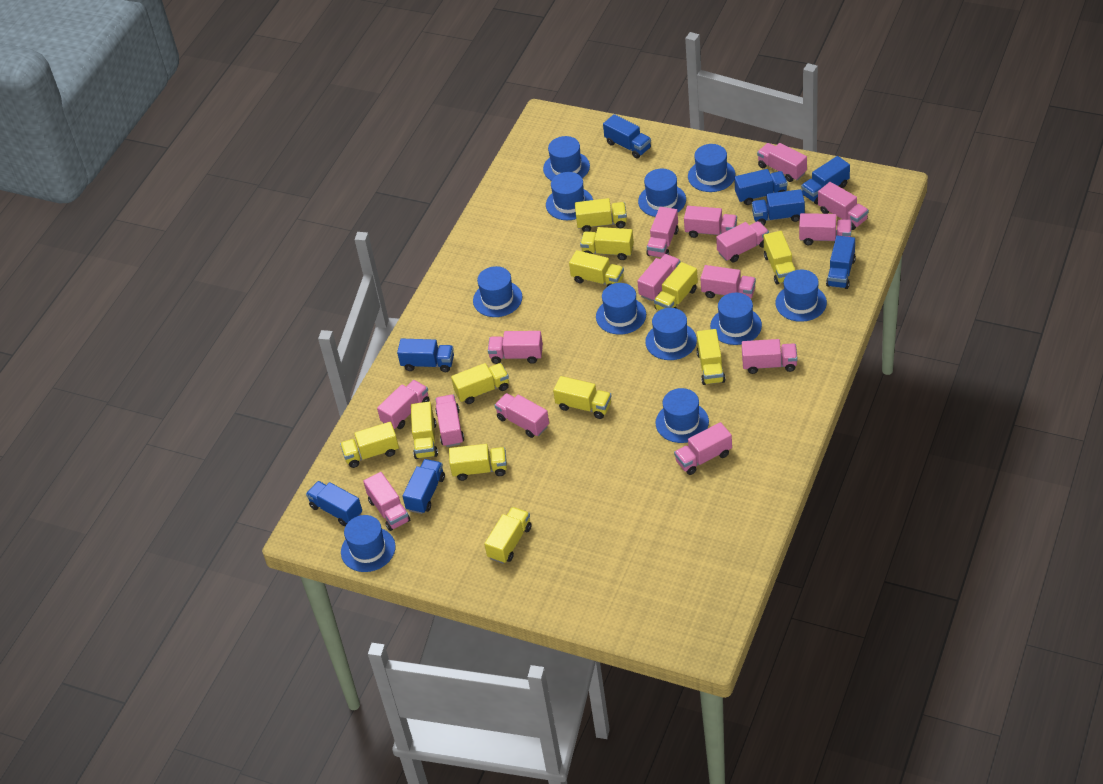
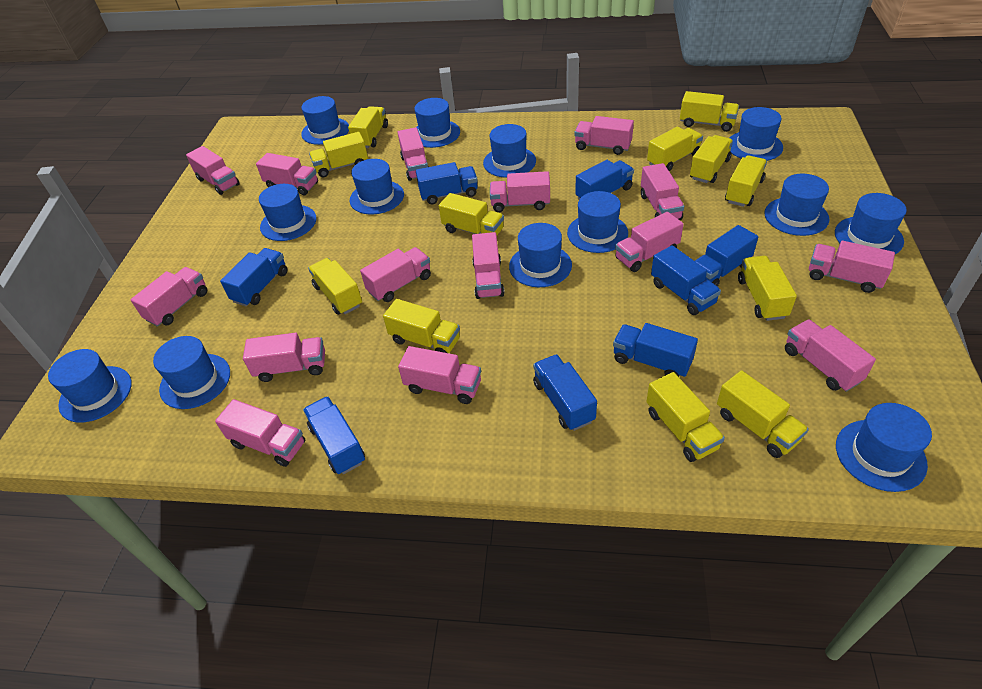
blue hat: 11 -> 13

